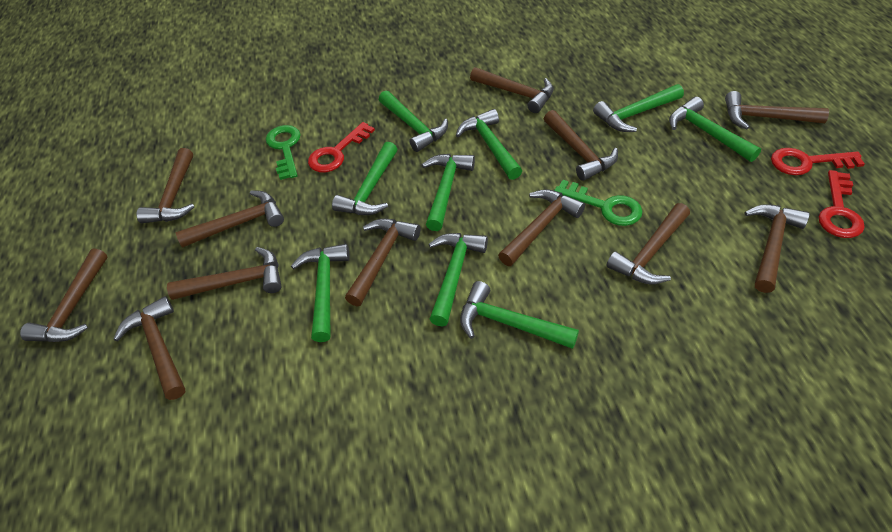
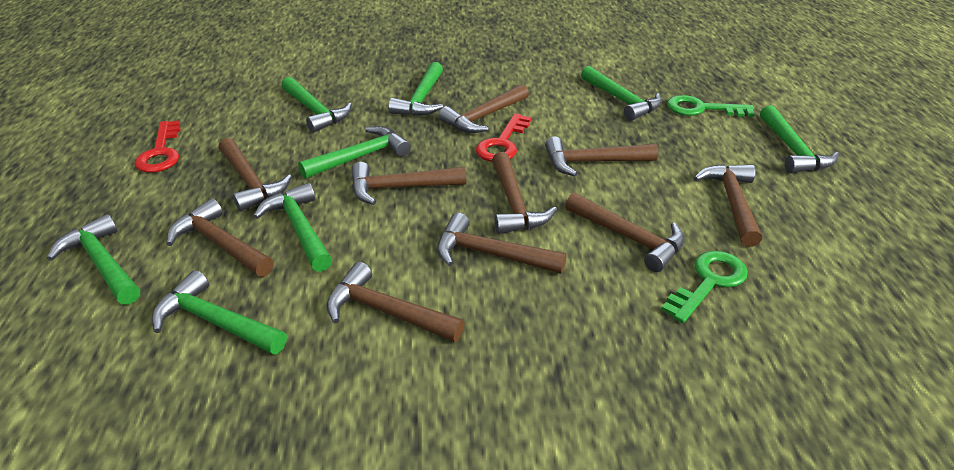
brown hammer: 12 -> 10
green hammer: 9 -> 8
red key: 3 -> 2

